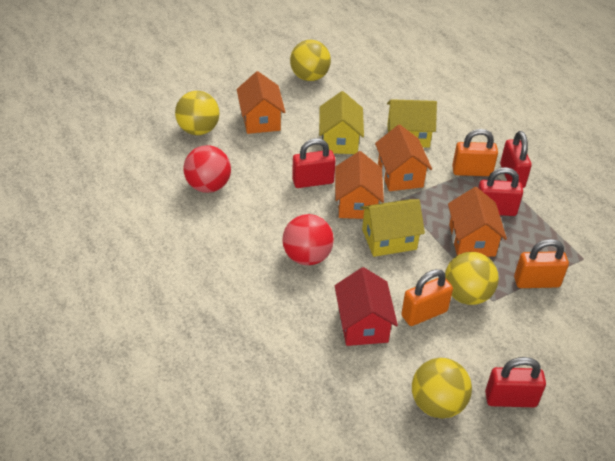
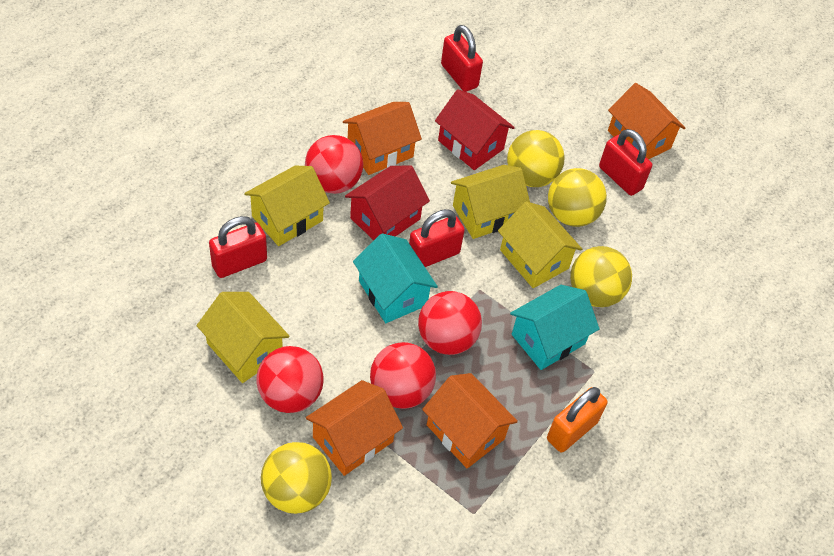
orange padlock: 3 -> 1
red ball: 2 -> 4
red house: 1 -> 2
turquoise house: 0 -> 2
yellow house: 3 -> 4

